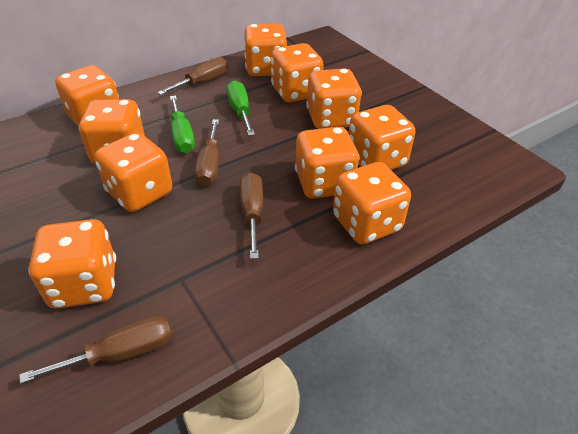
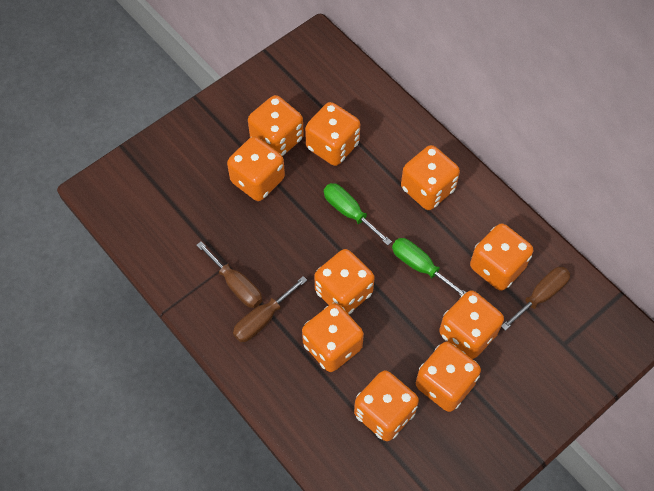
brown screwdriver: 4 -> 3

